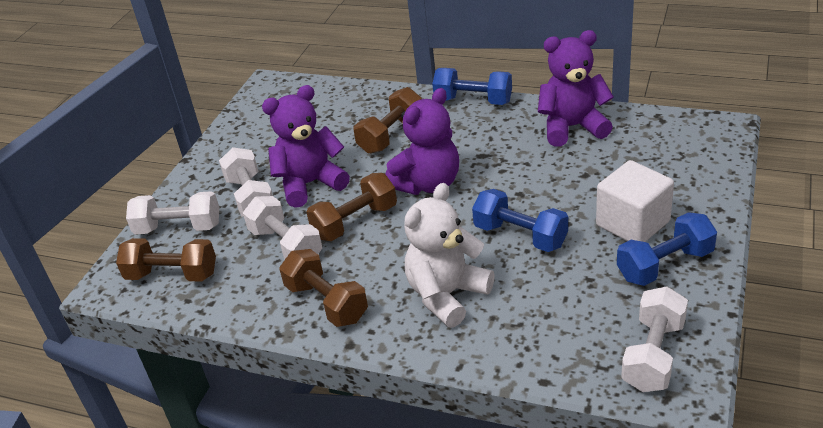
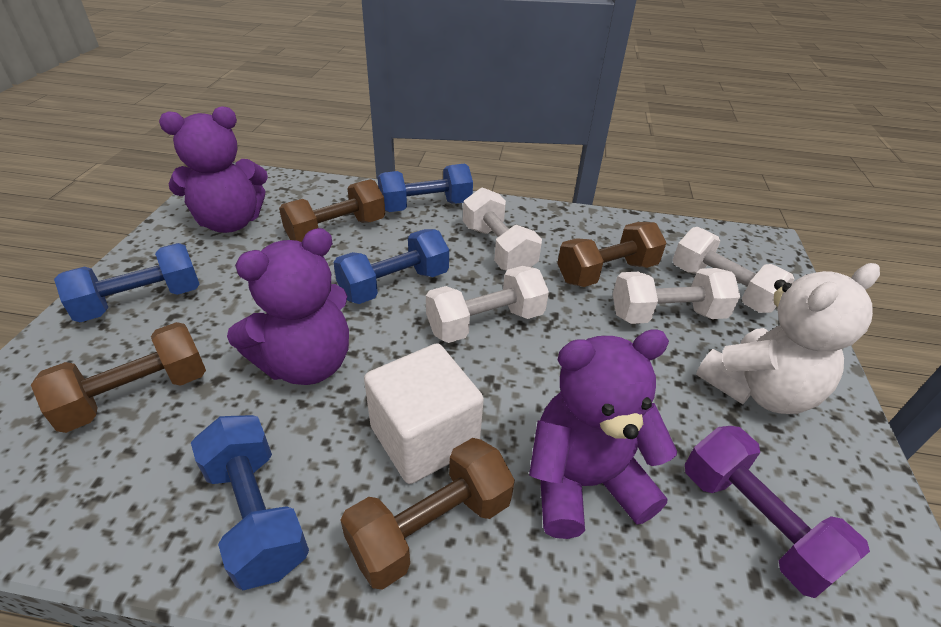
blue dumbbell: 3 -> 4
purple dumbbell: 0 -> 1

